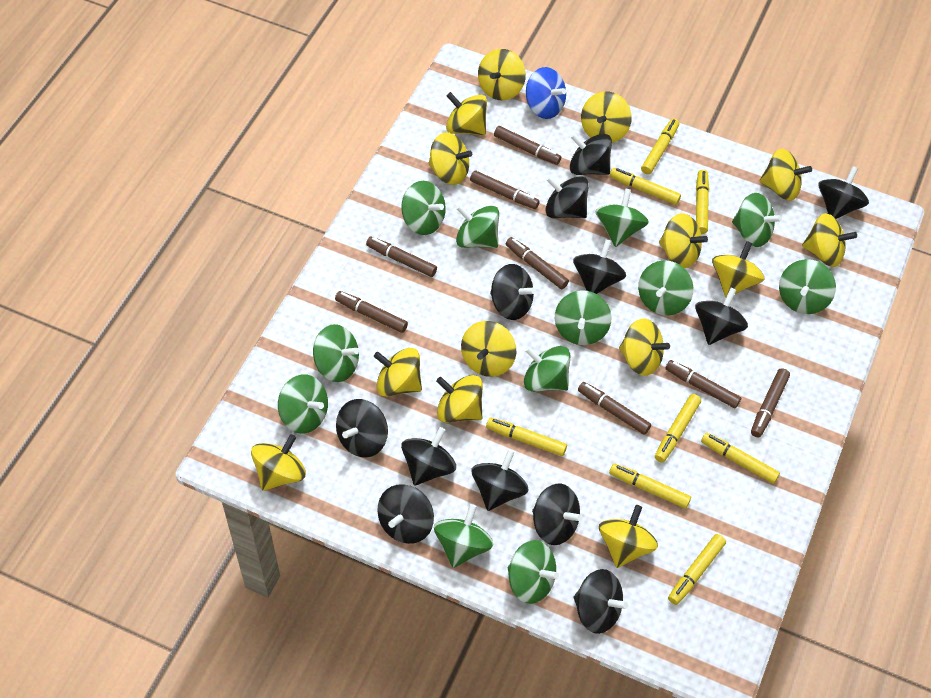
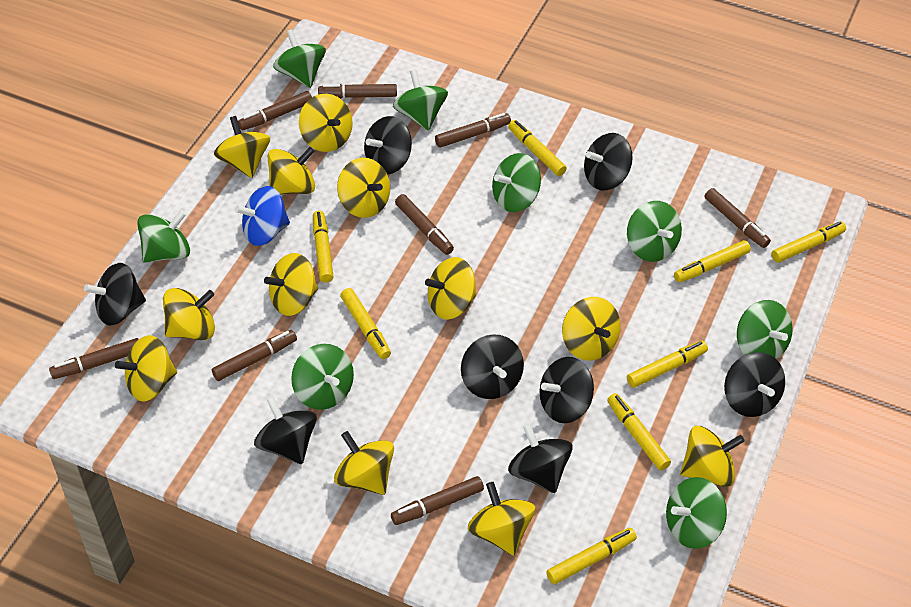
black spinning top: 12 -> 8
green spinning top: 12 -> 8
yellow spinning top: 14 -> 12

